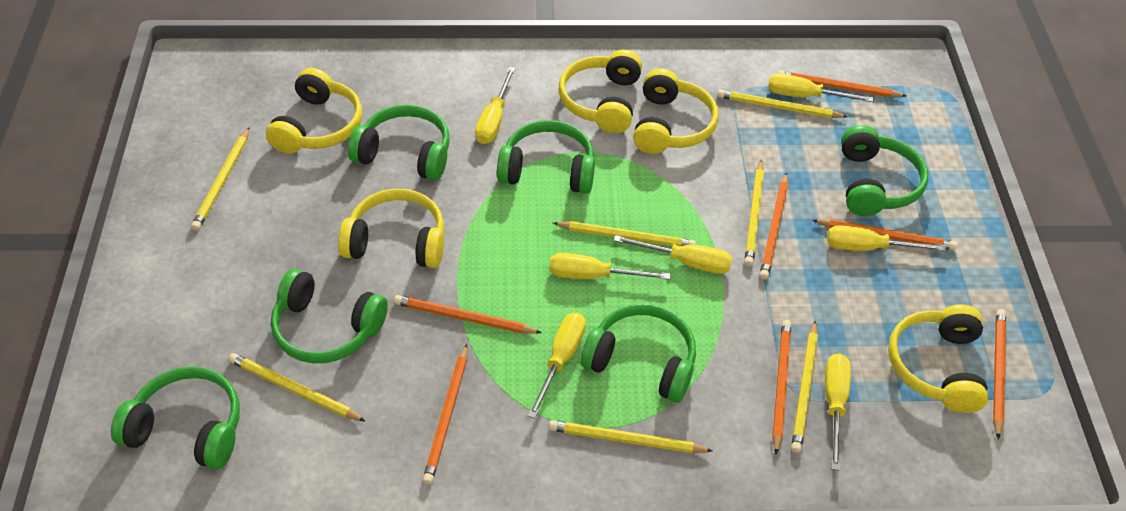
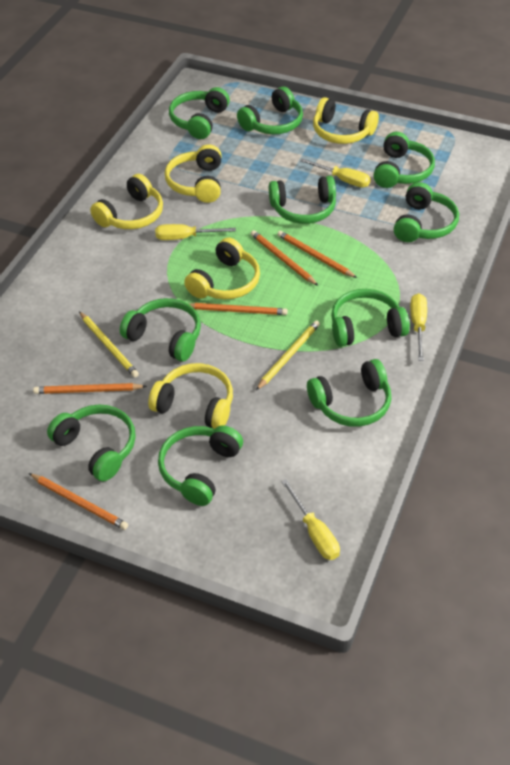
green headphones: 6 -> 10
orange pencil: 7 -> 5
yellow pencil: 7 -> 2
yellow screwdriver: 7 -> 4

